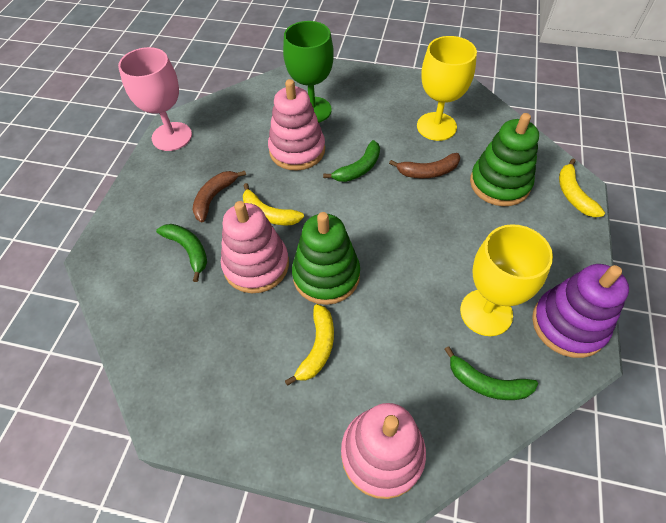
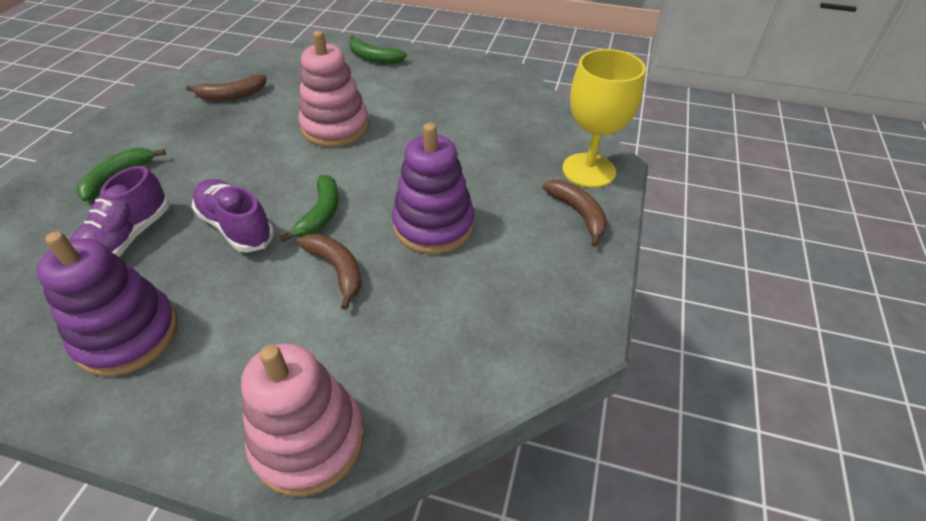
brown banana: 2 -> 3
green goblet: 1 -> 0
green stacking toy: 2 -> 0
pink goblet: 1 -> 0
pink stacking toy: 3 -> 2
purple shoe: 0 -> 2
purple stacking toy: 1 -> 2
yellow banana: 3 -> 0
yellow goblet: 2 -> 1

